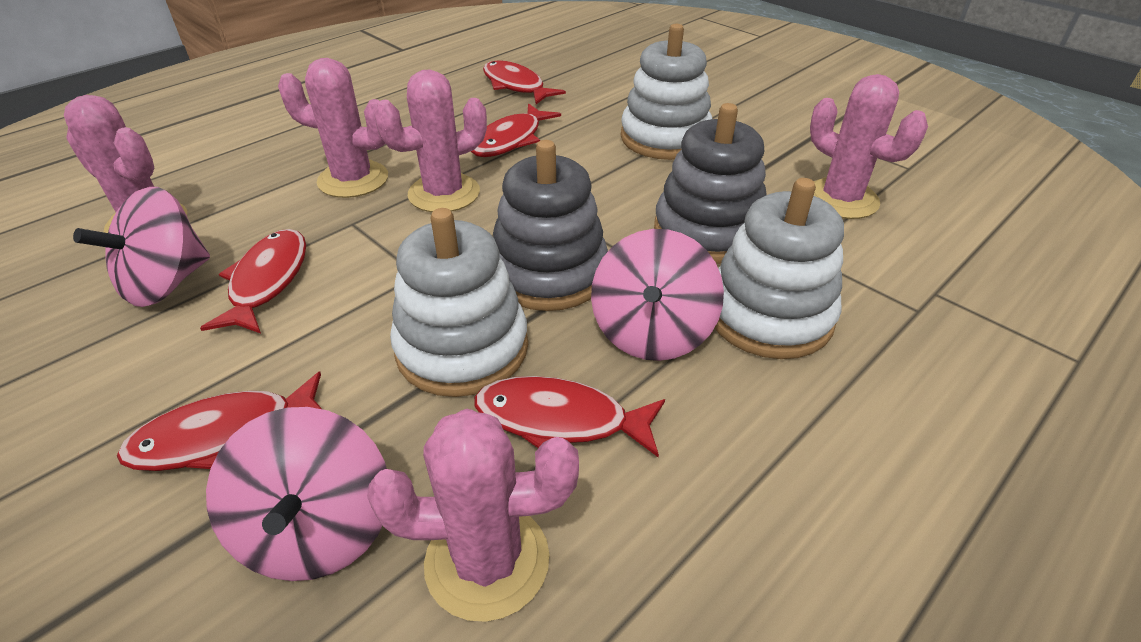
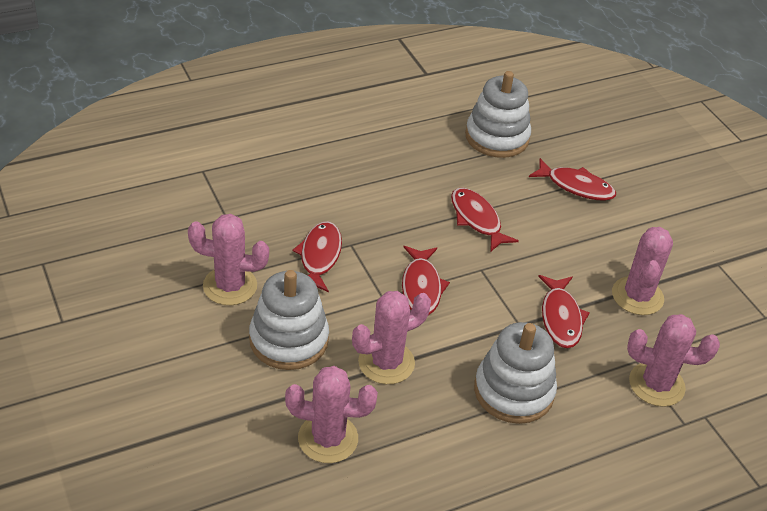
grey stacking toy: 2 -> 0
pink spinning top: 3 -> 0

